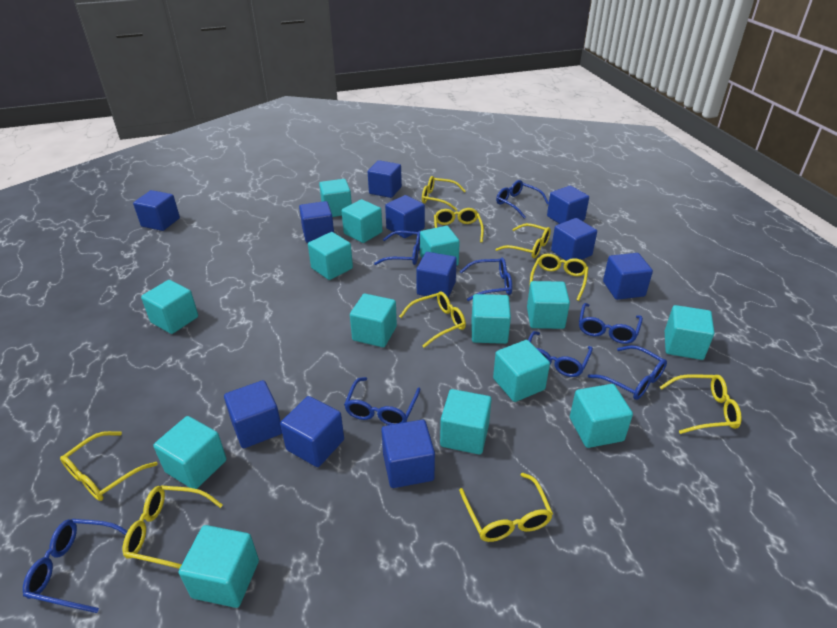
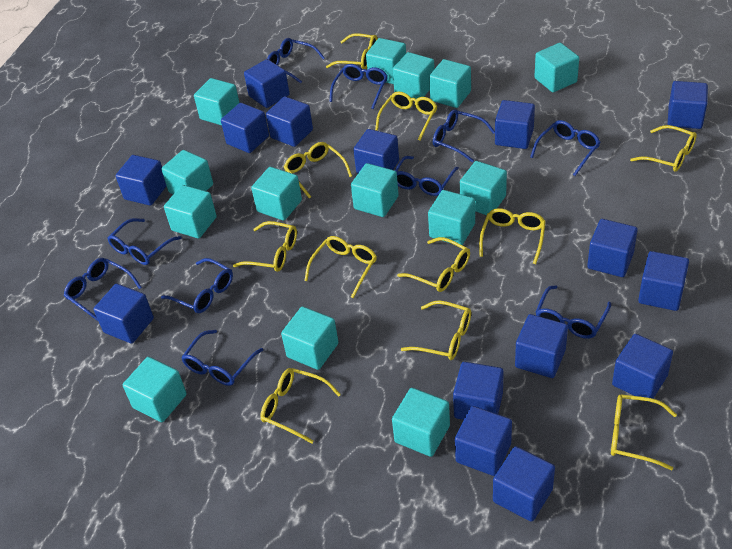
blue cube: 11 -> 15
blue glasses: 8 -> 10
yellow glasses: 9 -> 11

